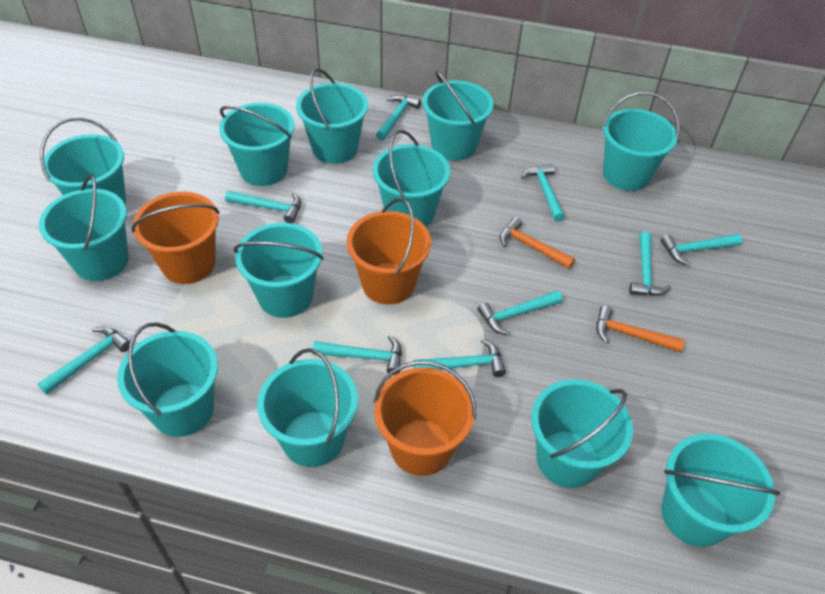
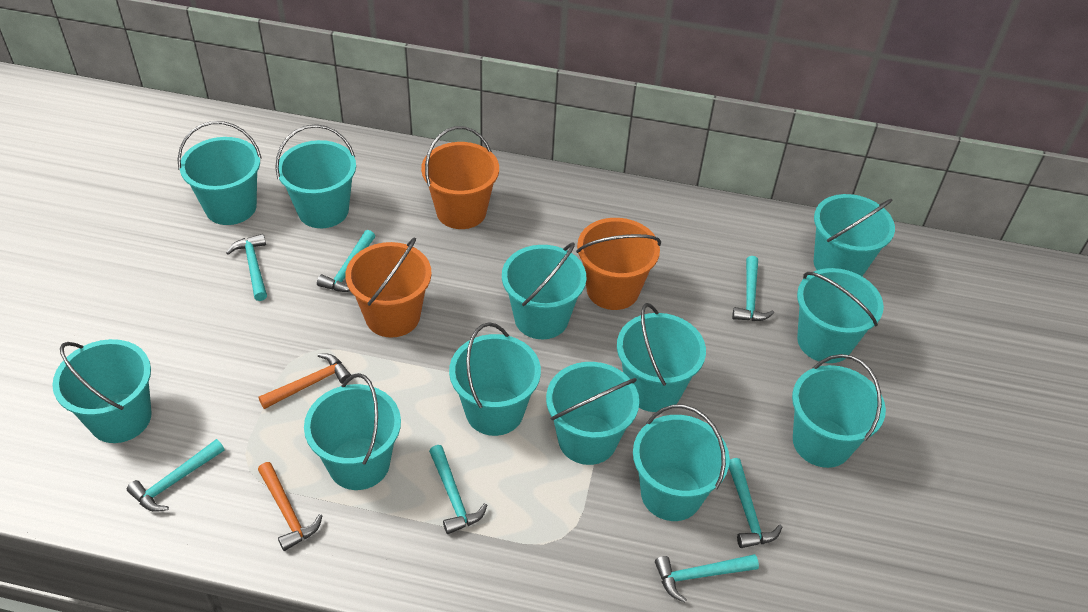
turquoise hammer: 9 -> 7

